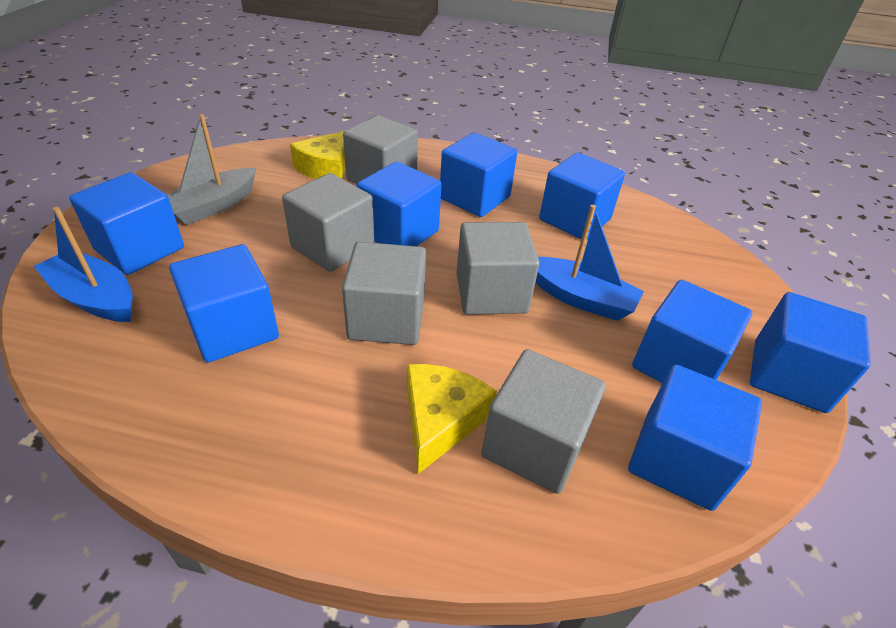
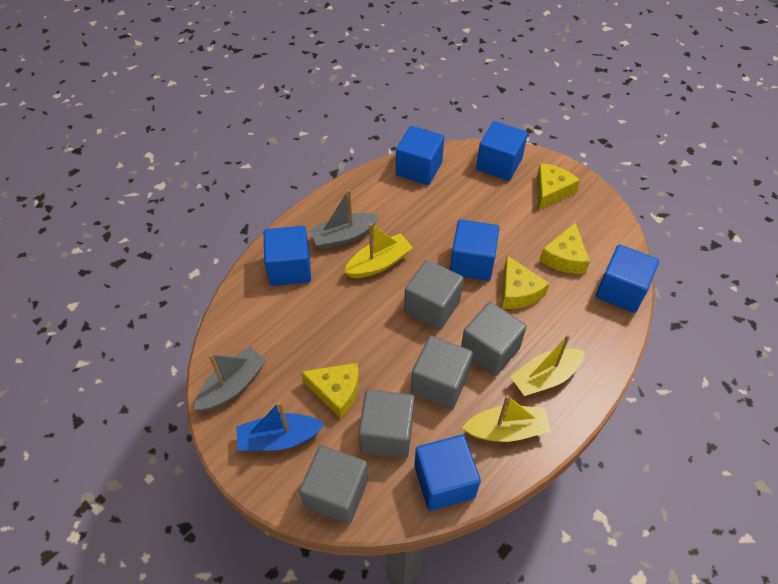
blue boat: 2 -> 1
blue cube: 8 -> 6
grey boat: 1 -> 2
yellow boat: 0 -> 3
yellow cheese: 2 -> 4

